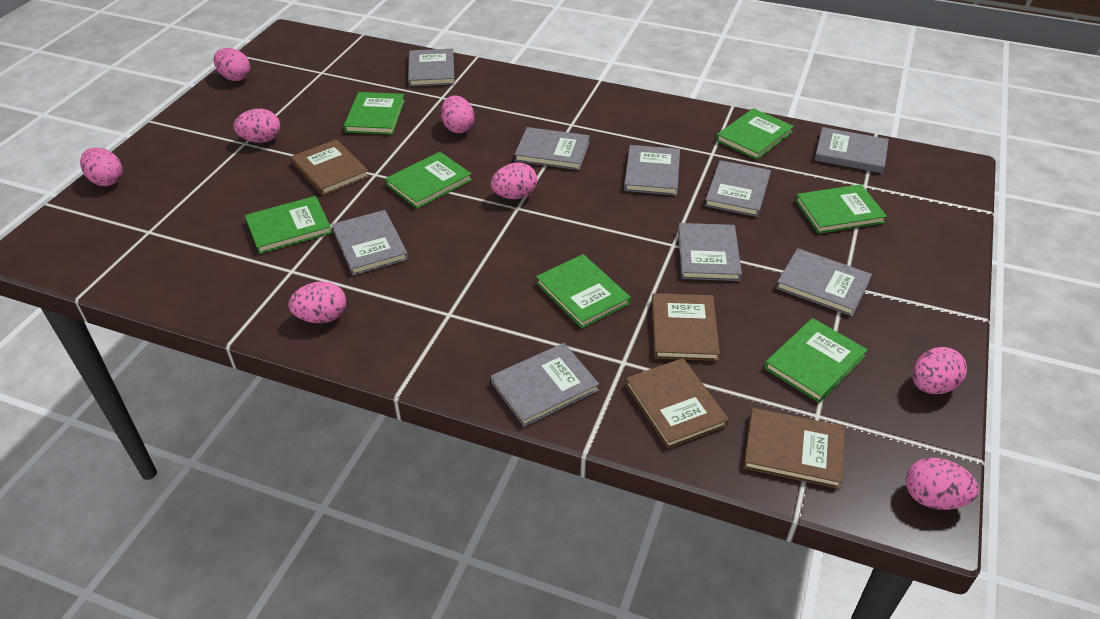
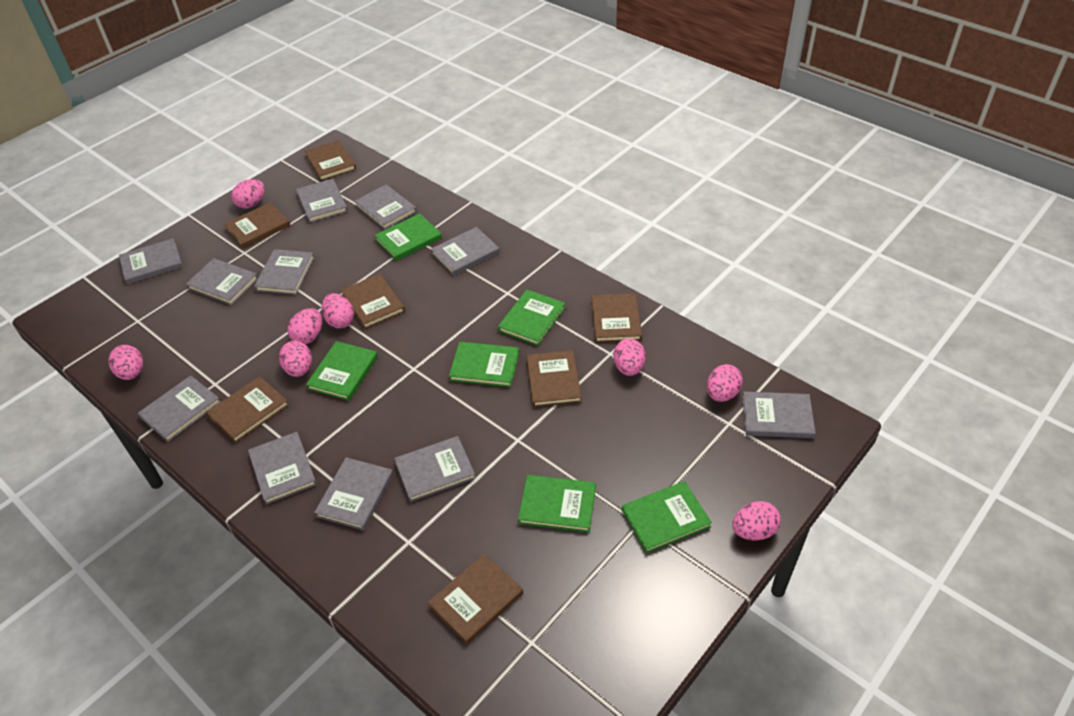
brown book: 4 -> 7
green book: 7 -> 6
grey book: 9 -> 11

